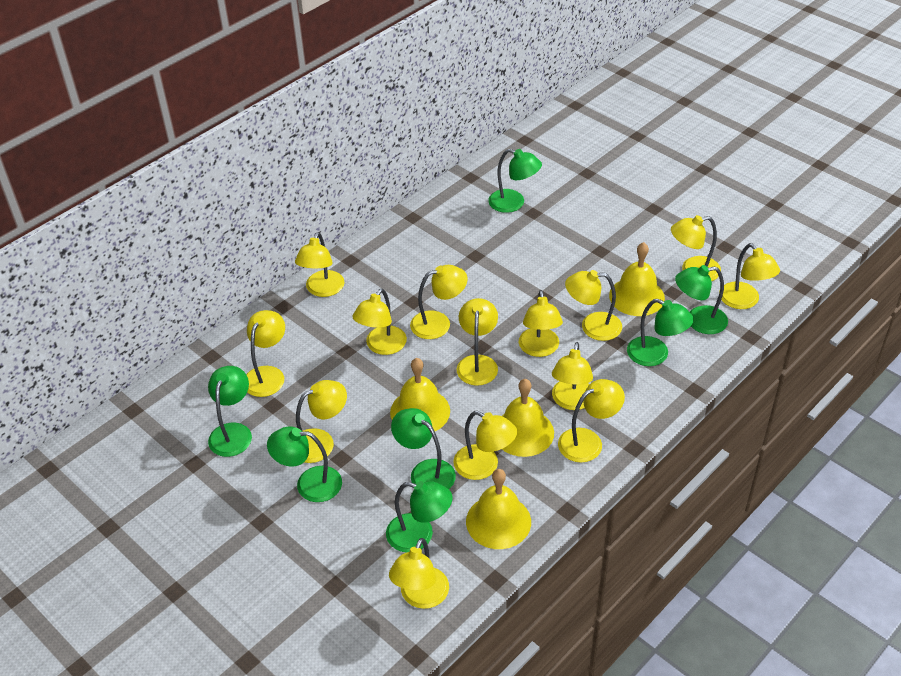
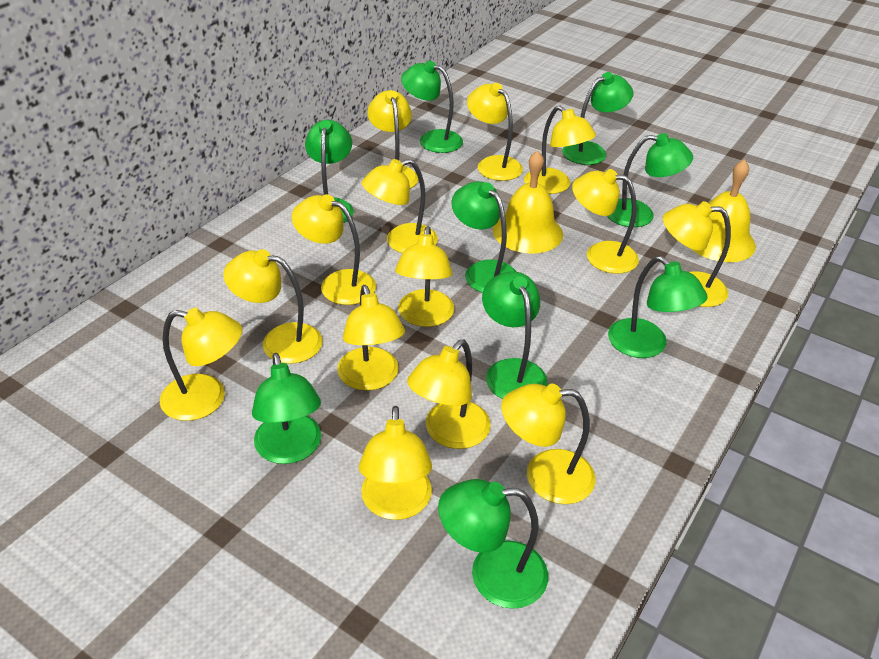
green lamp: 7 -> 9
yellow bell: 4 -> 2

